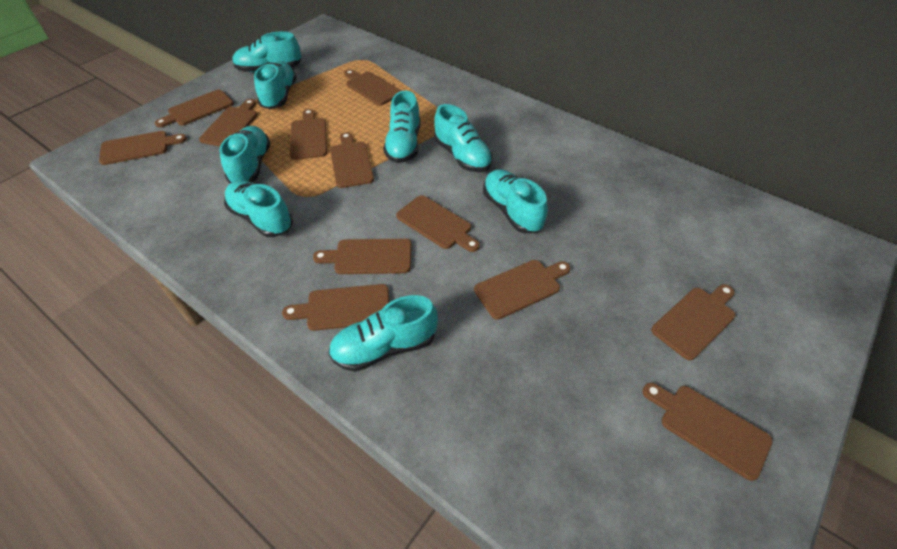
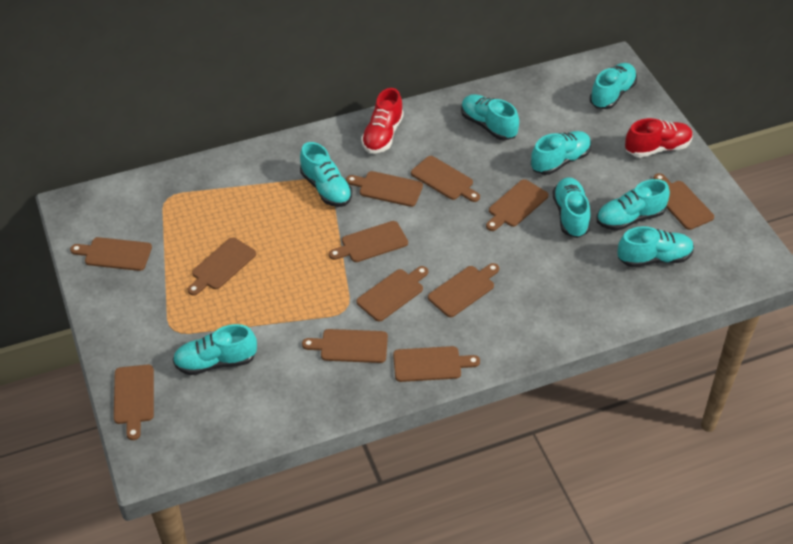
red shoe: 0 -> 2

